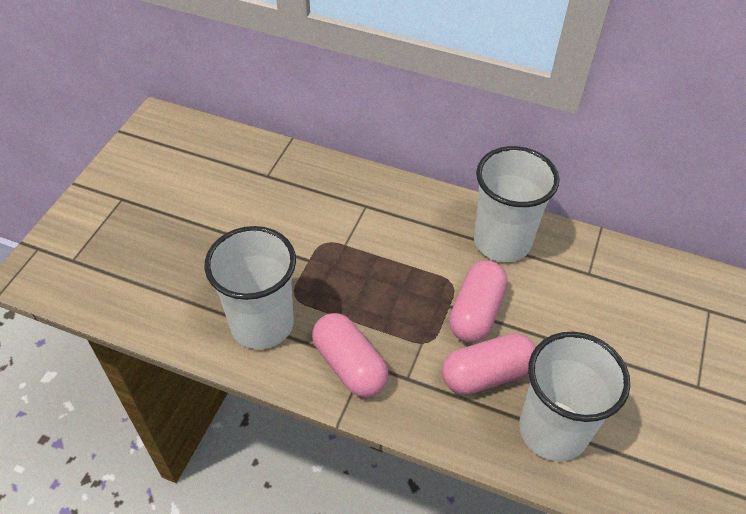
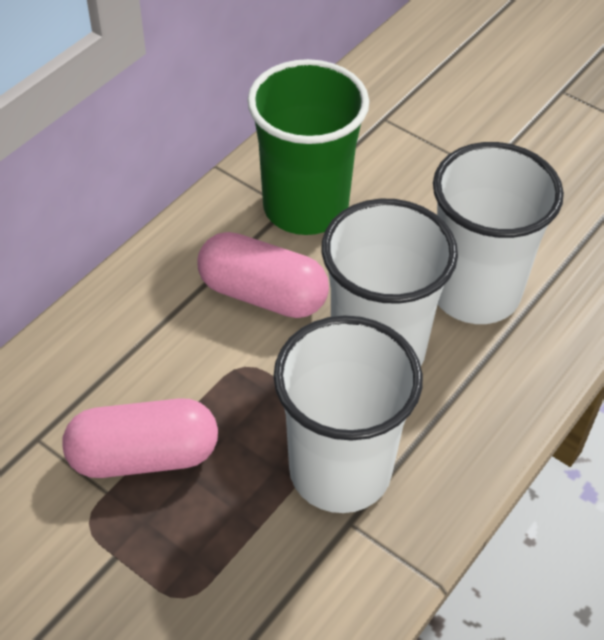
green cup: 0 -> 1
pink capsule: 3 -> 2

